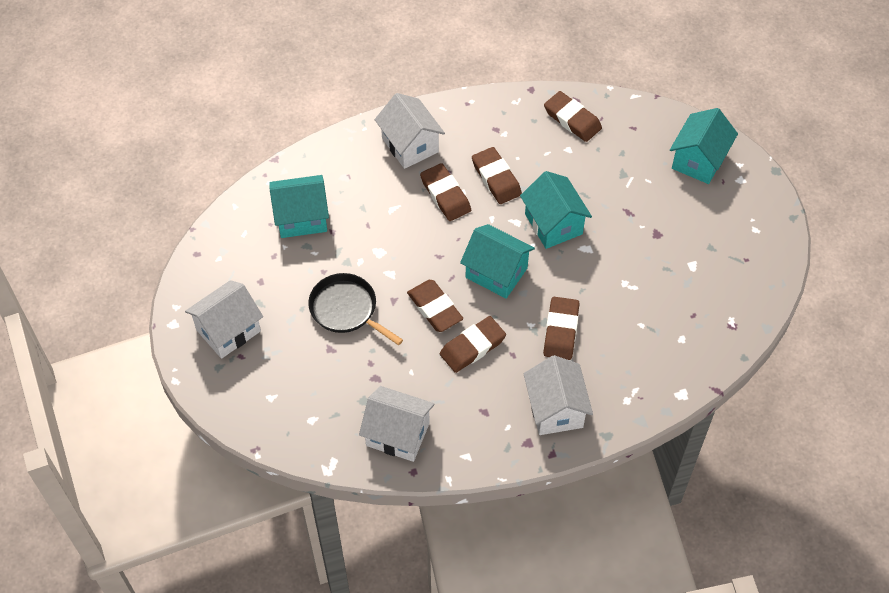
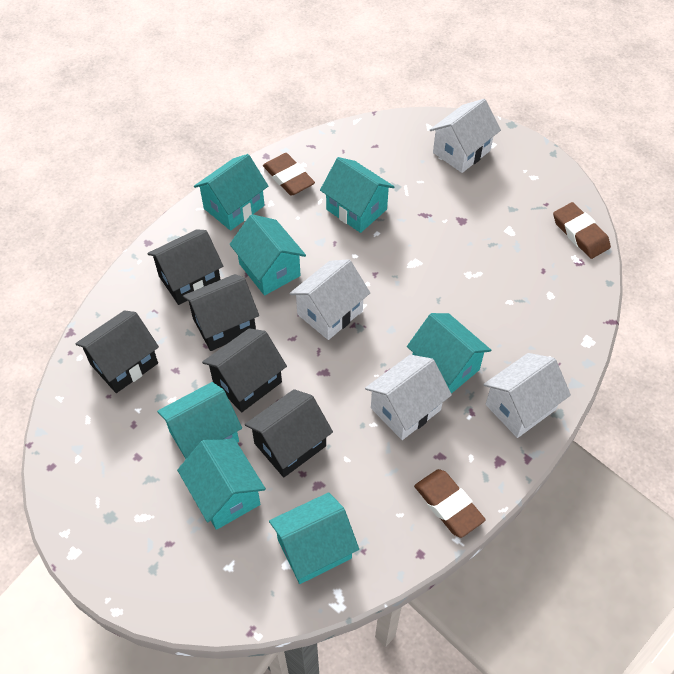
black house: 0 -> 5
black pan: 1 -> 0
brown eraser: 6 -> 3
turquoise house: 4 -> 7

